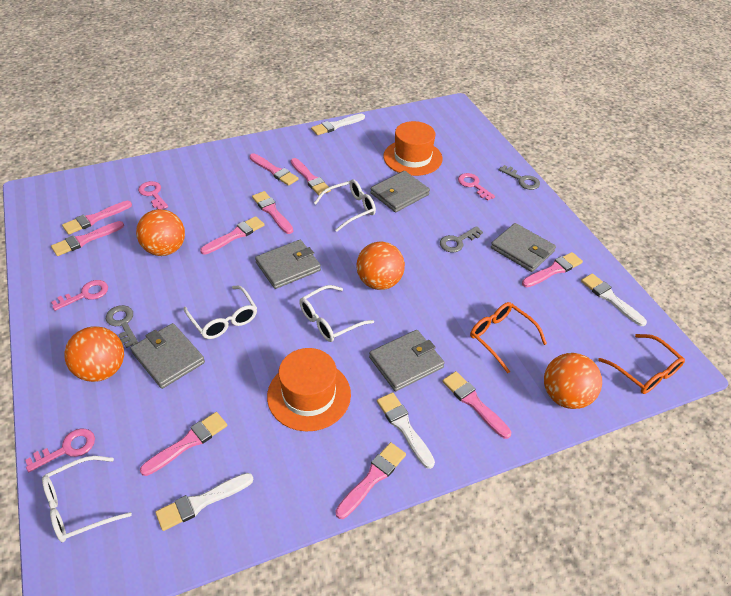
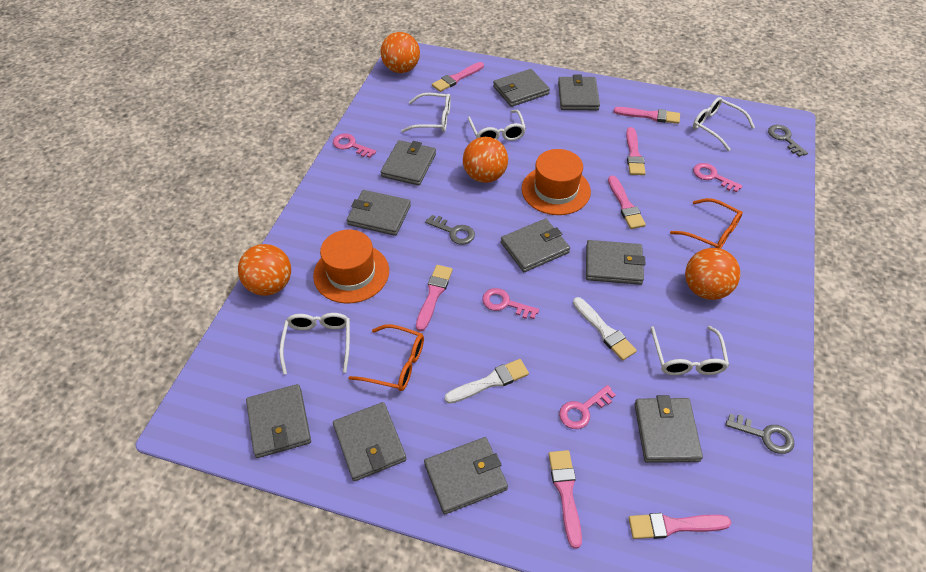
grey wallet: 5 -> 10
pink brush: 10 -> 7
white brush: 4 -> 2
white glasses: 4 -> 5

